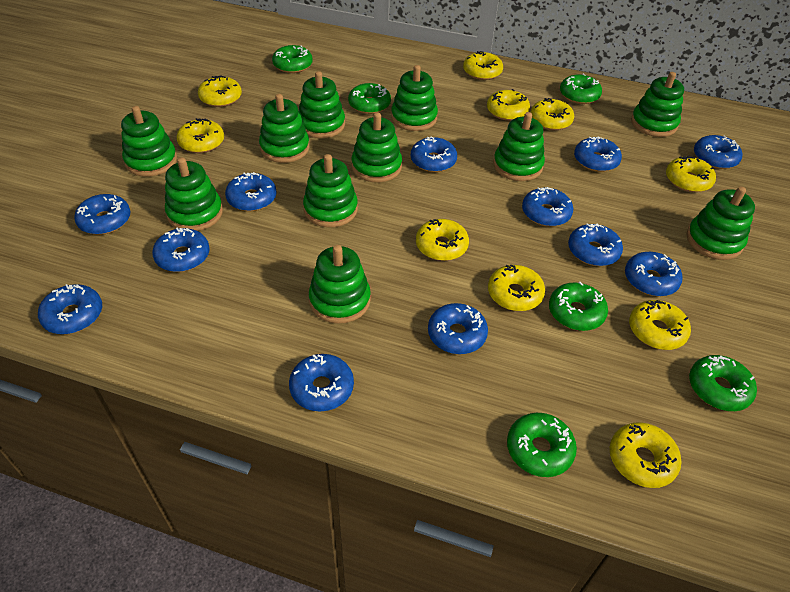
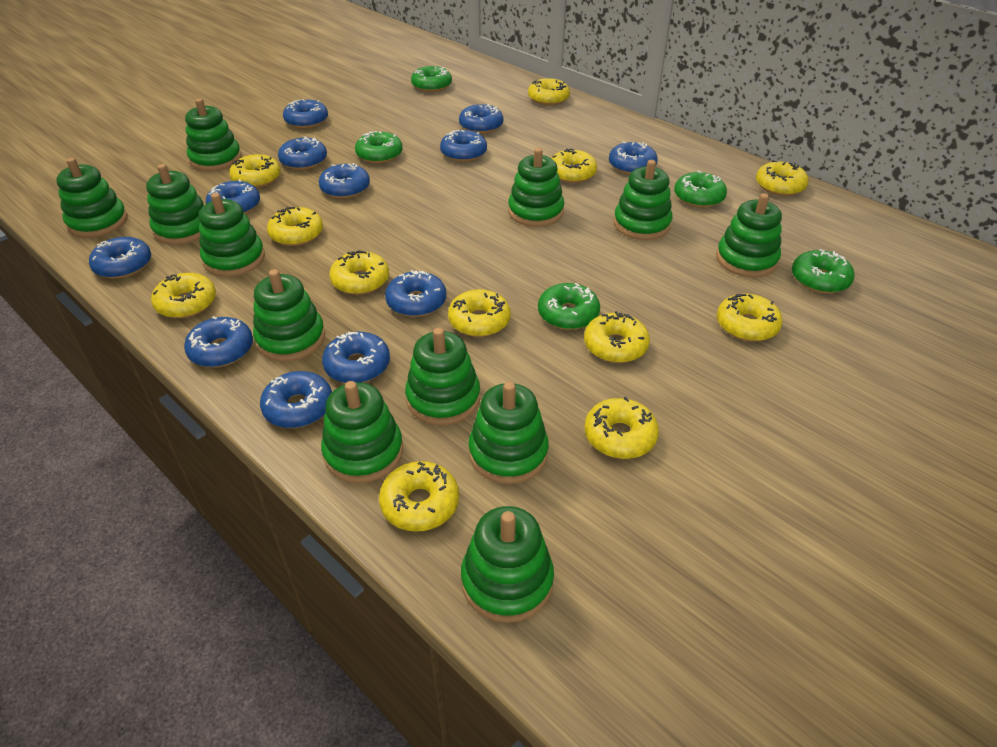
green donut: 6 -> 5
green stacking toy: 11 -> 12
yellow donut: 10 -> 12

